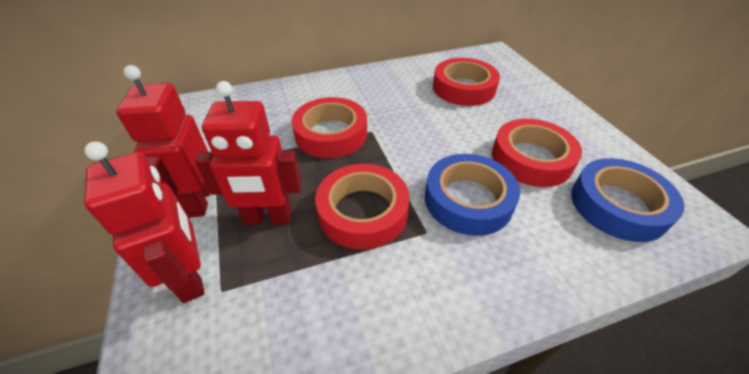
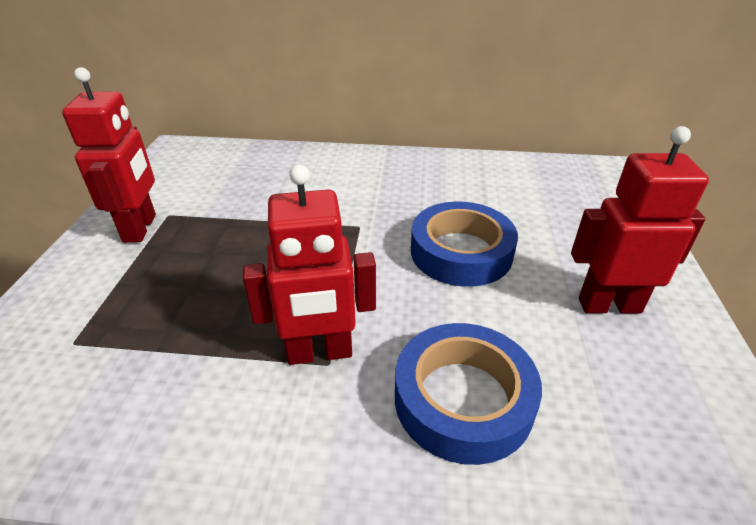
red tape: 4 -> 0

